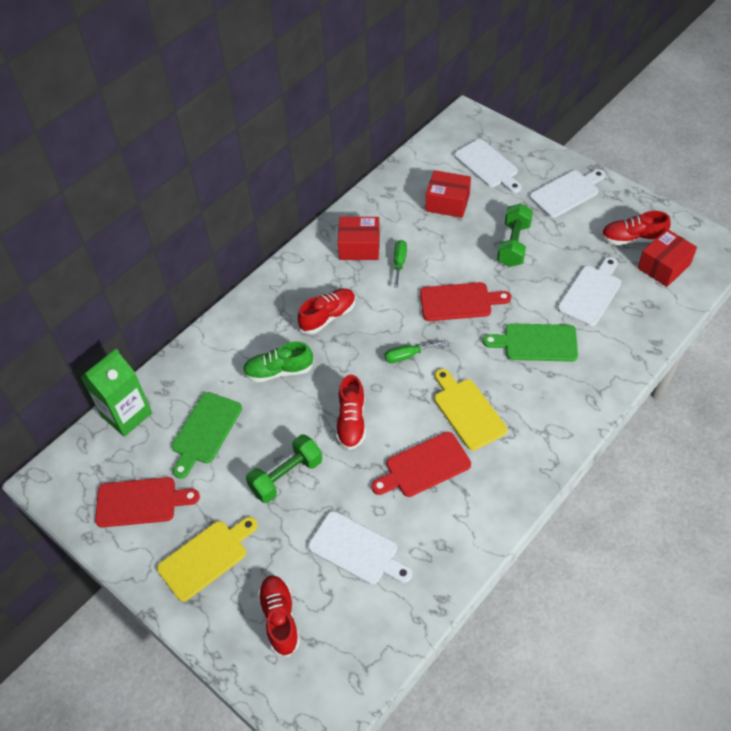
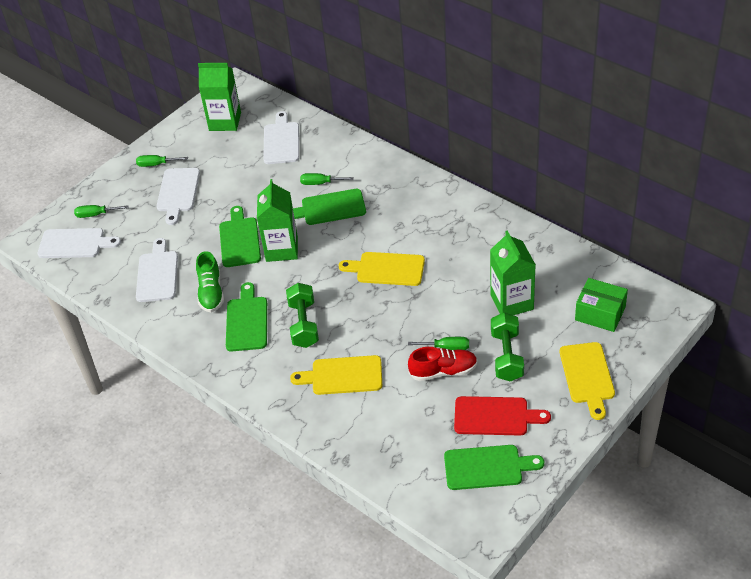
green box: 0 -> 1
green carton: 1 -> 3
green cutting board: 2 -> 4
green screwdriver: 2 -> 4
red box: 3 -> 0
red cutting board: 3 -> 1
red shoe: 4 -> 1
yellow cutting board: 2 -> 3

